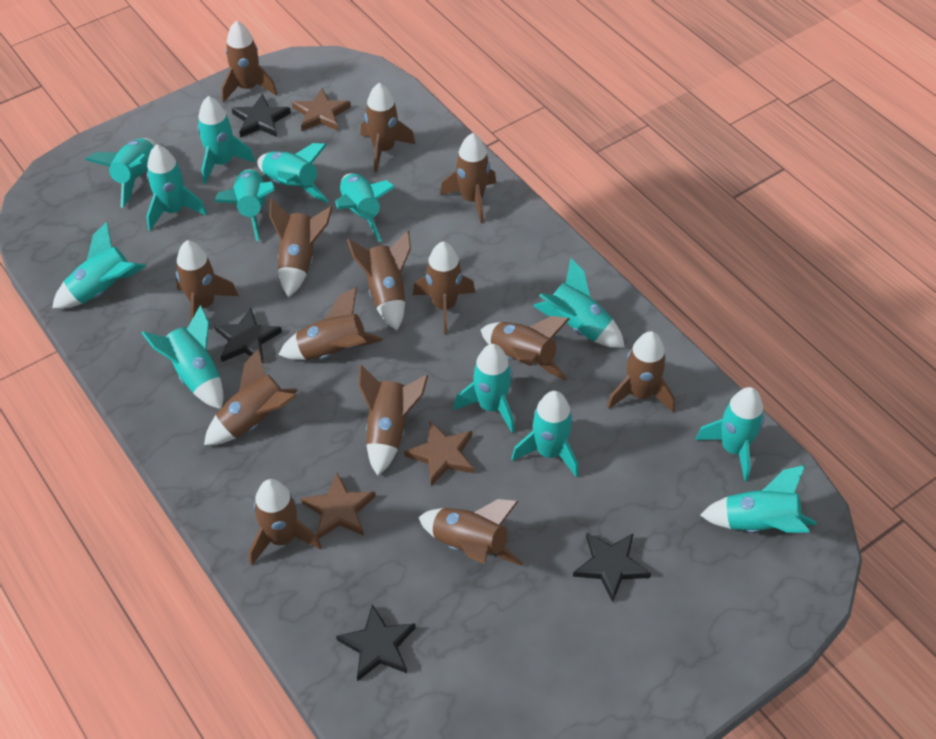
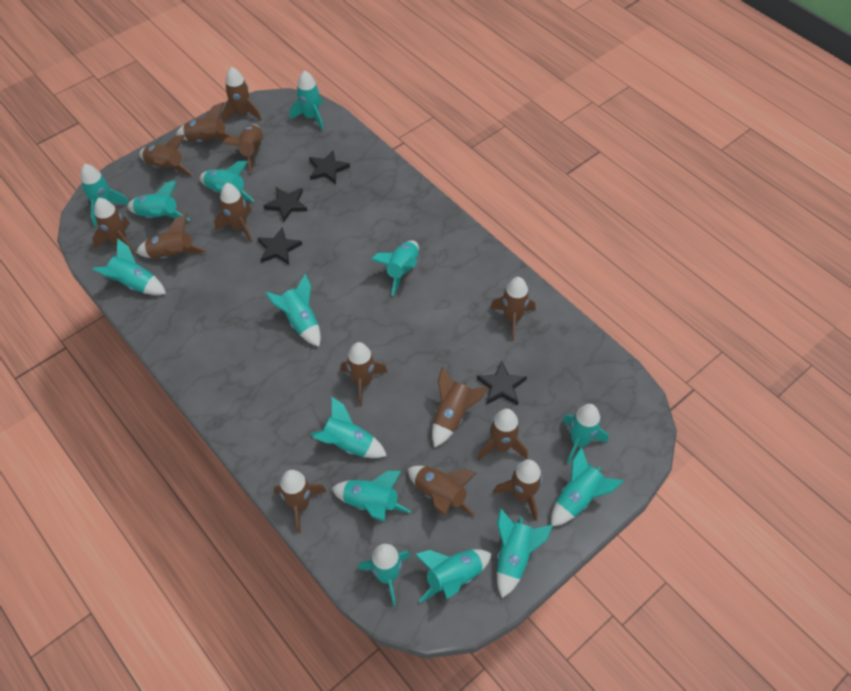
brown star: 3 -> 0
turquoise rocket: 13 -> 14

